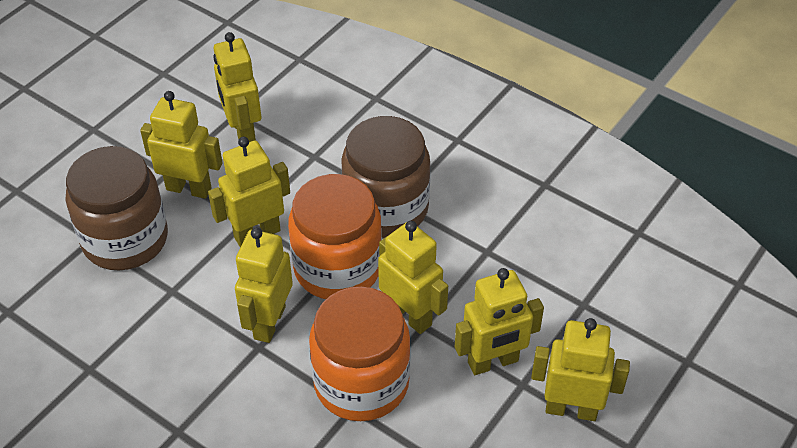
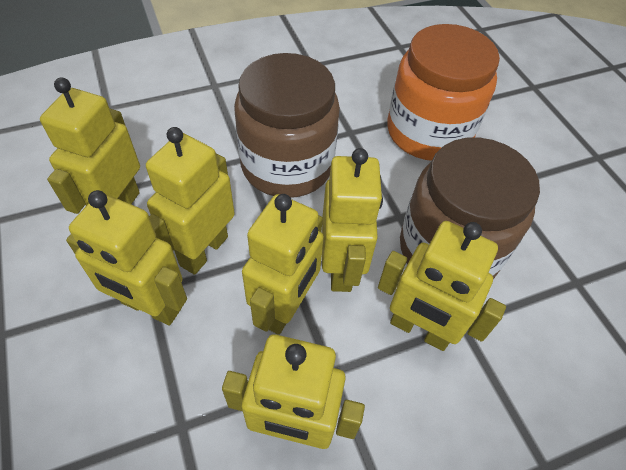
orange jar: 2 -> 1

